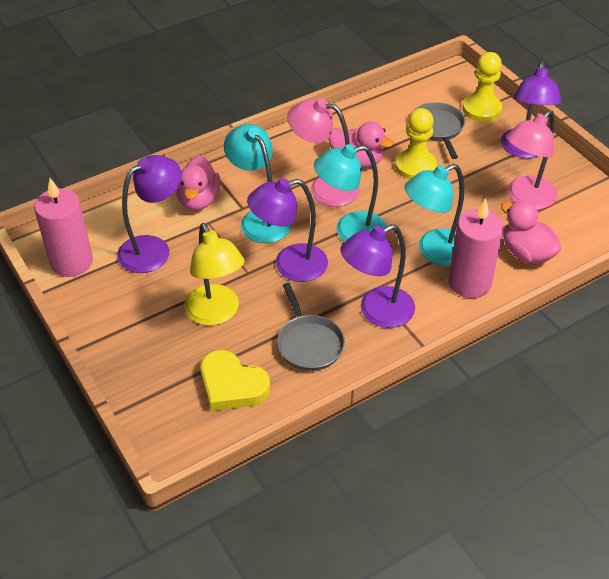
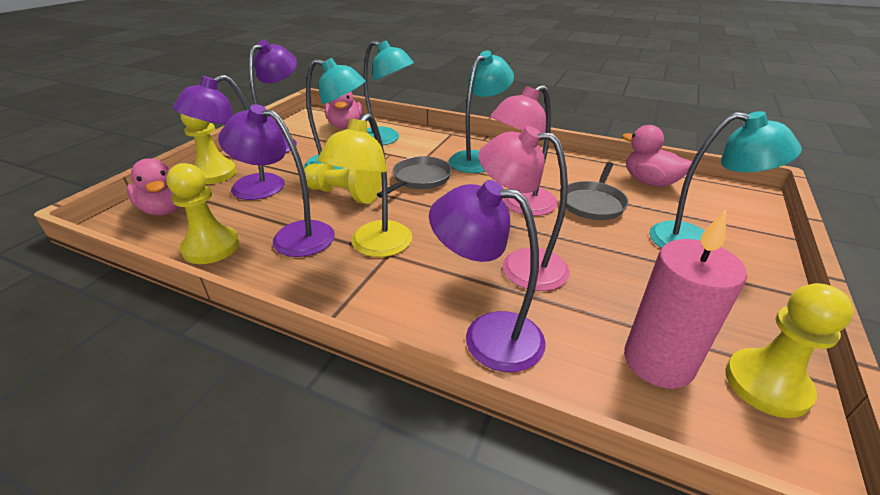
pink candle: 2 -> 1
turquoise lamp: 3 -> 4
yellow heart: 1 -> 0
yellow pawn: 2 -> 4

